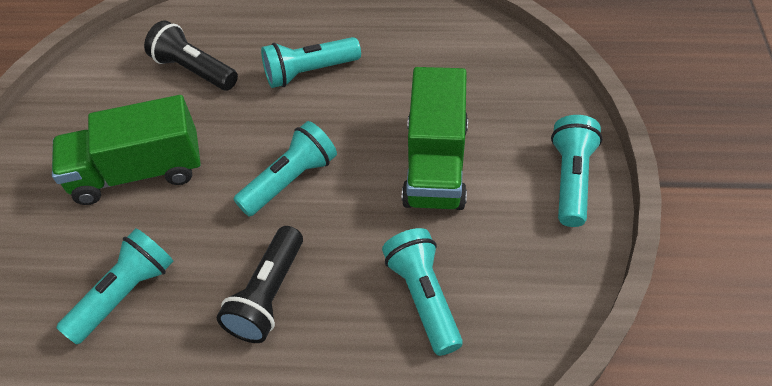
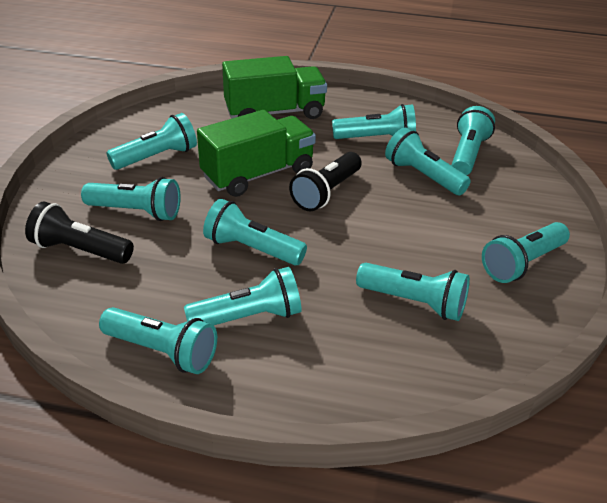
turquoise flashlight: 5 -> 10

